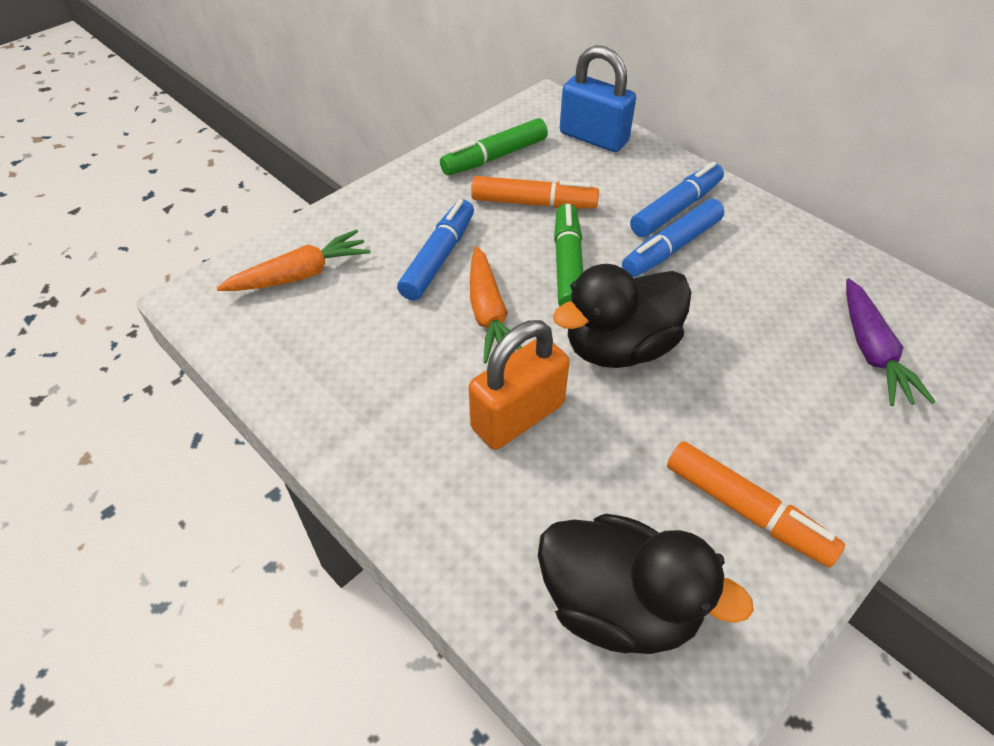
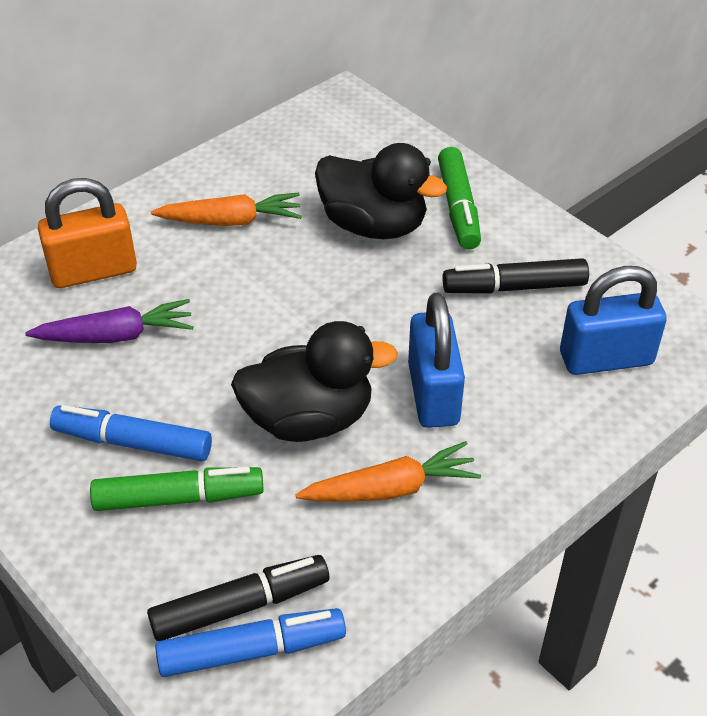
black marker: 0 -> 2
blue marker: 3 -> 2
blue padlock: 1 -> 2
orange marker: 2 -> 0

